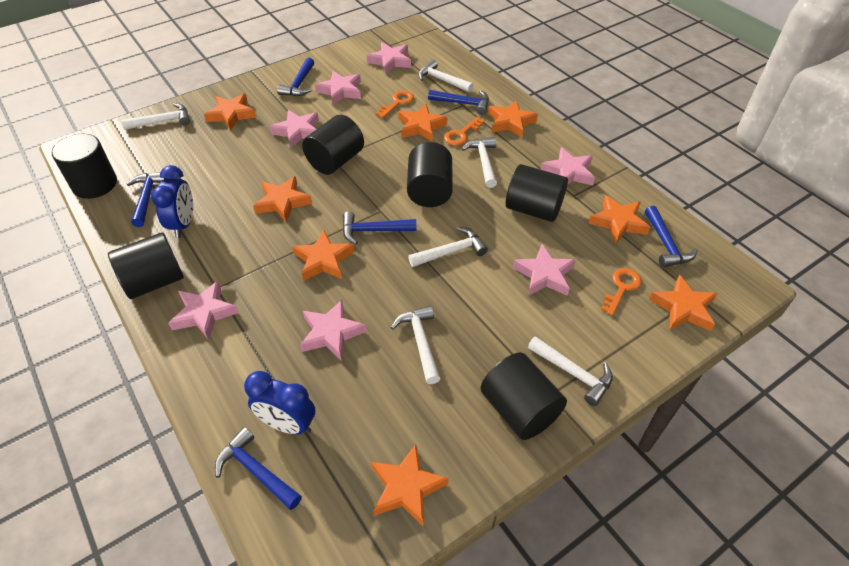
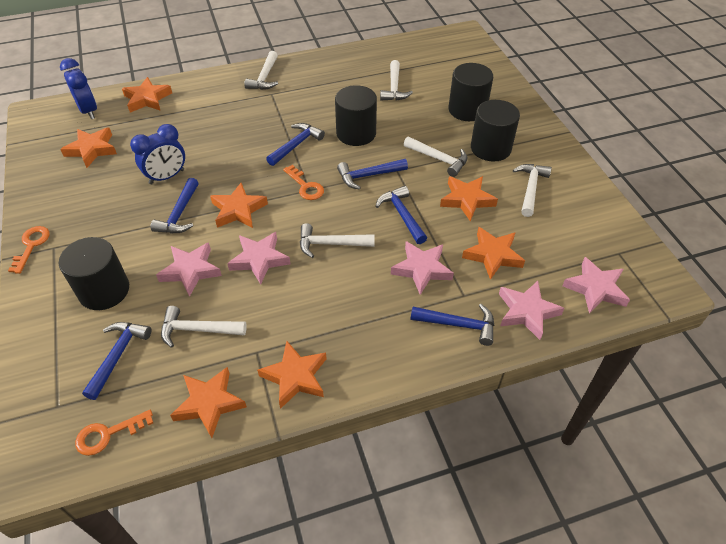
black cylinder: 6 -> 4
orange star: 8 -> 7
pink star: 7 -> 5

